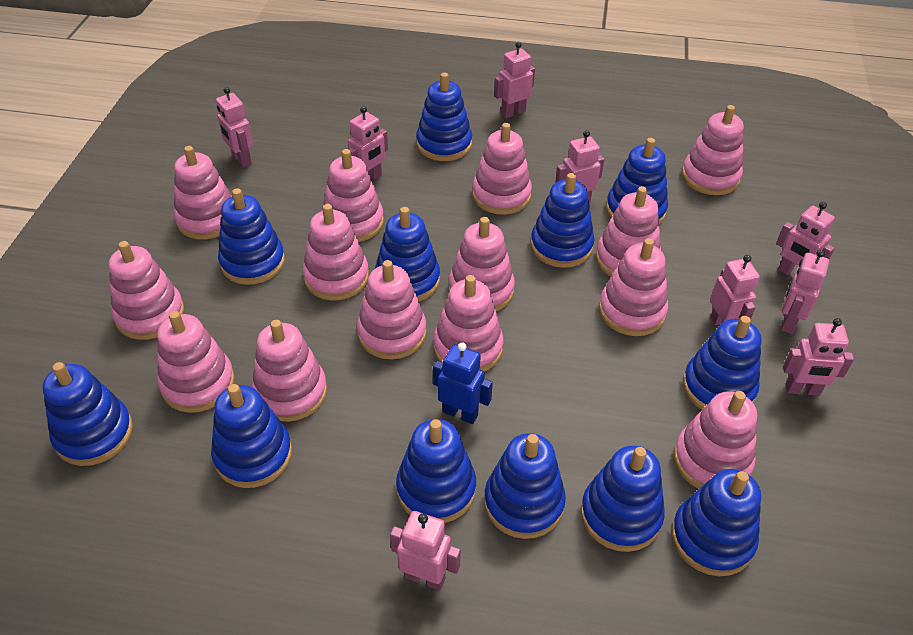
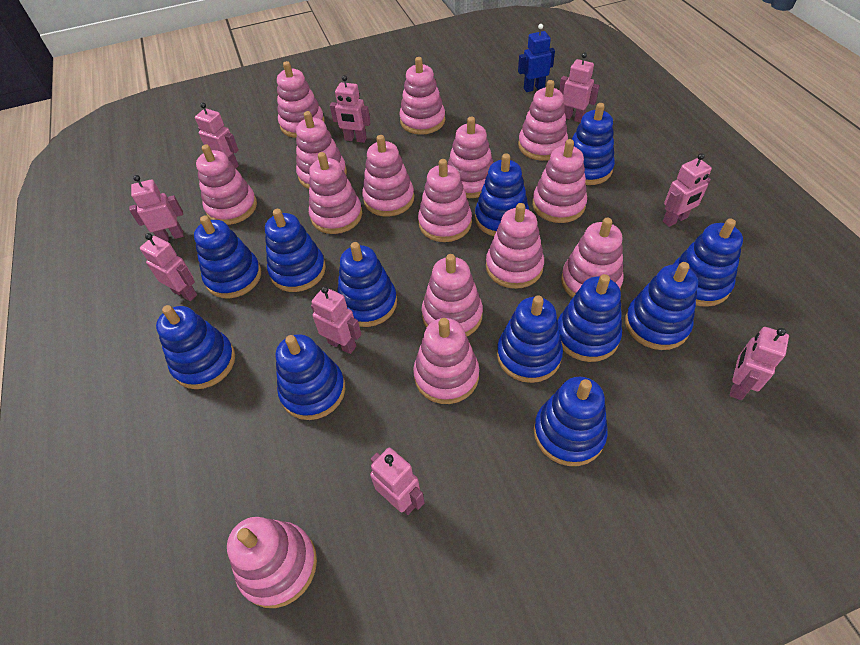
pink stacking toy: 14 -> 15

